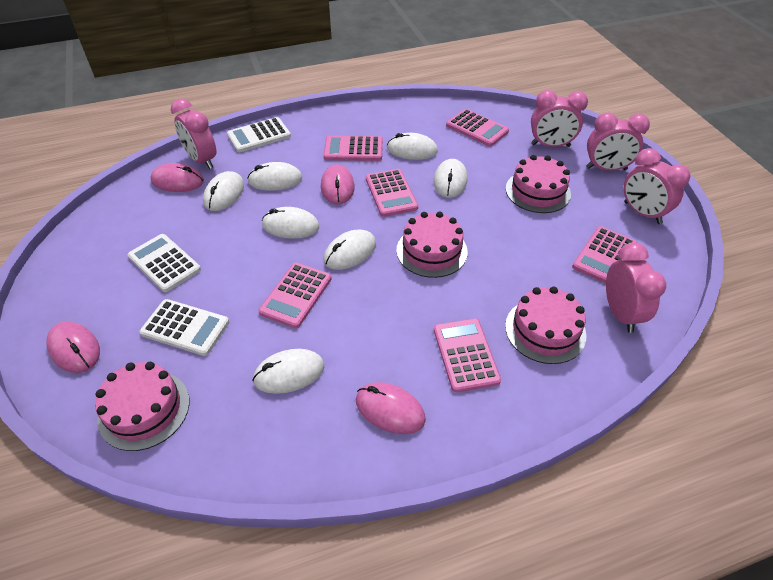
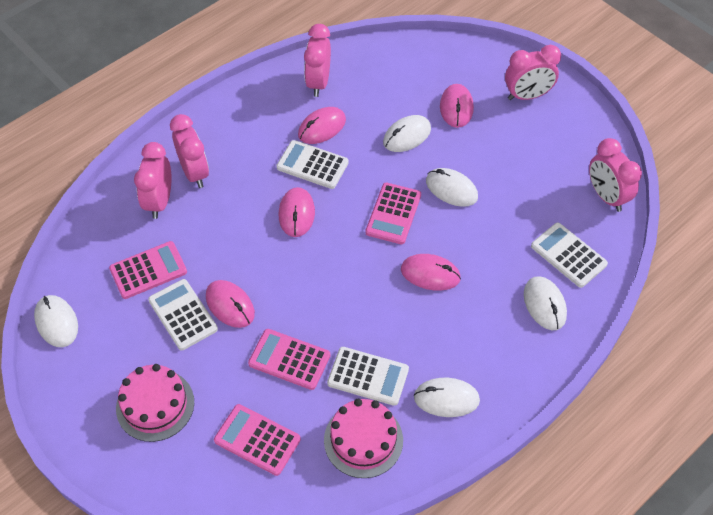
pink cake: 4 -> 2
pink calculator: 6 -> 4
pink mouse: 4 -> 5
white calculator: 3 -> 4
white mouse: 7 -> 5

